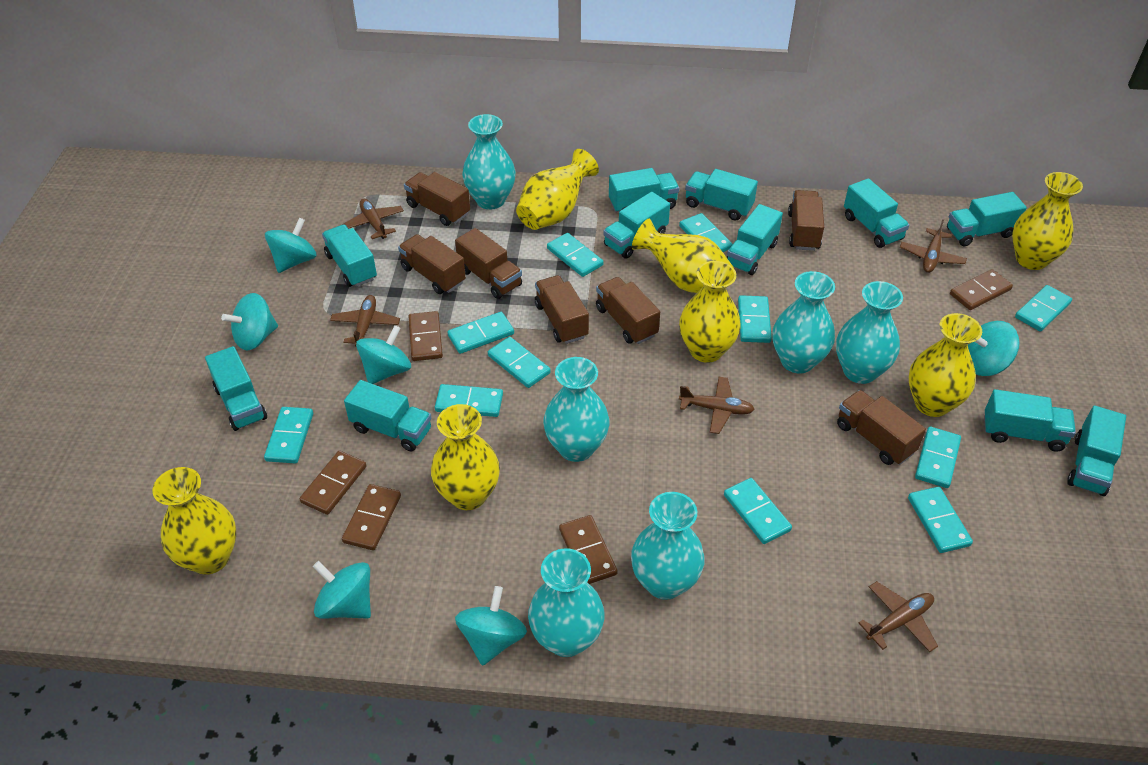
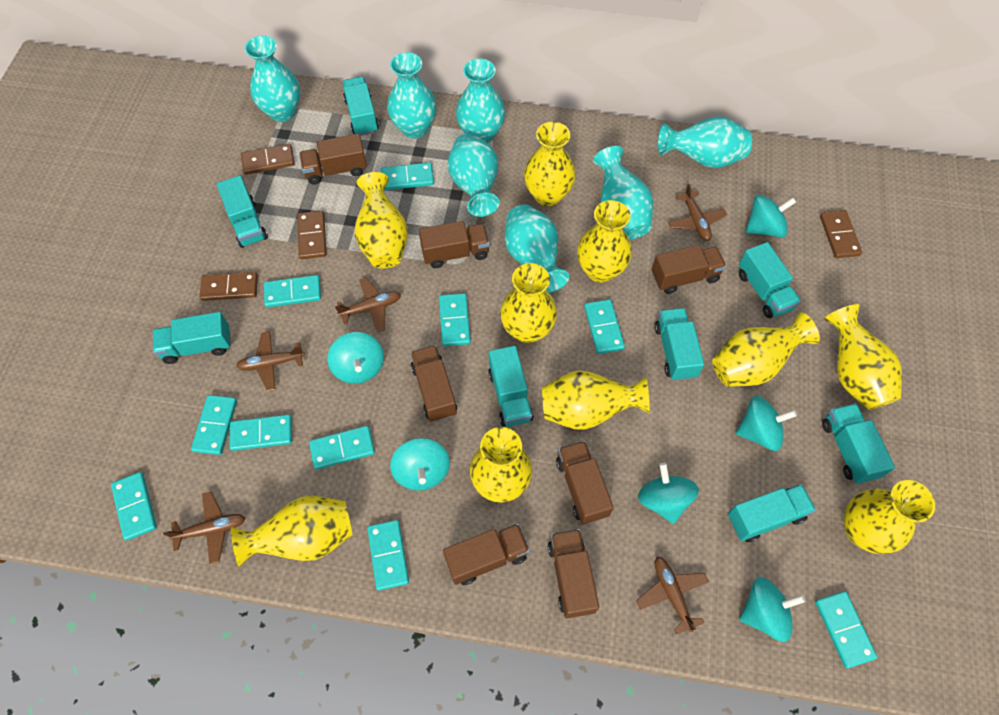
brown domino: 5 -> 4
turquoise domino: 11 -> 10
turquoise truck: 11 -> 8
turquoise vase: 6 -> 7
yellow vase: 7 -> 10

